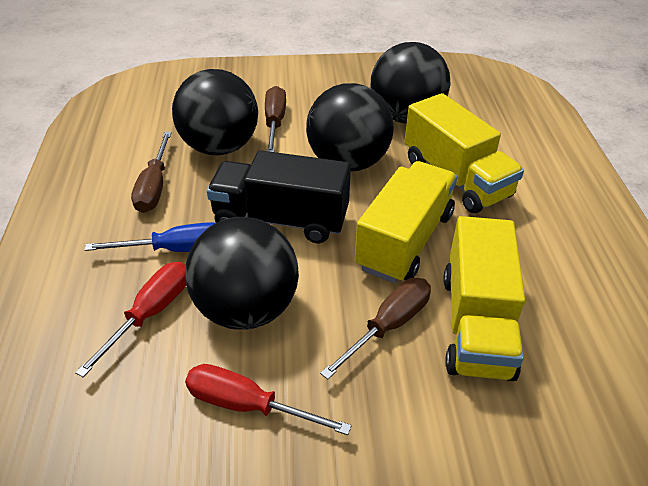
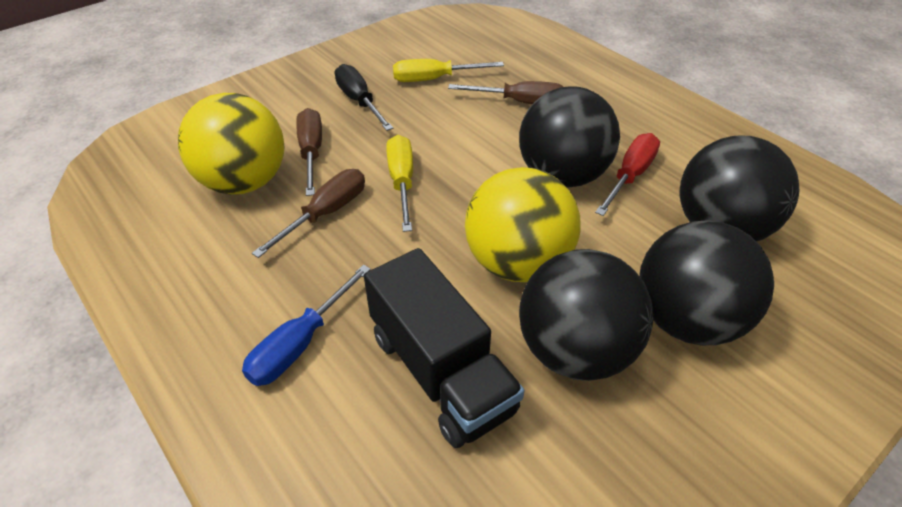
black screwdriver: 0 -> 1
red screwdriver: 2 -> 1
yellow ball: 0 -> 2
yellow screwdriver: 0 -> 2
yellow truck: 3 -> 0

